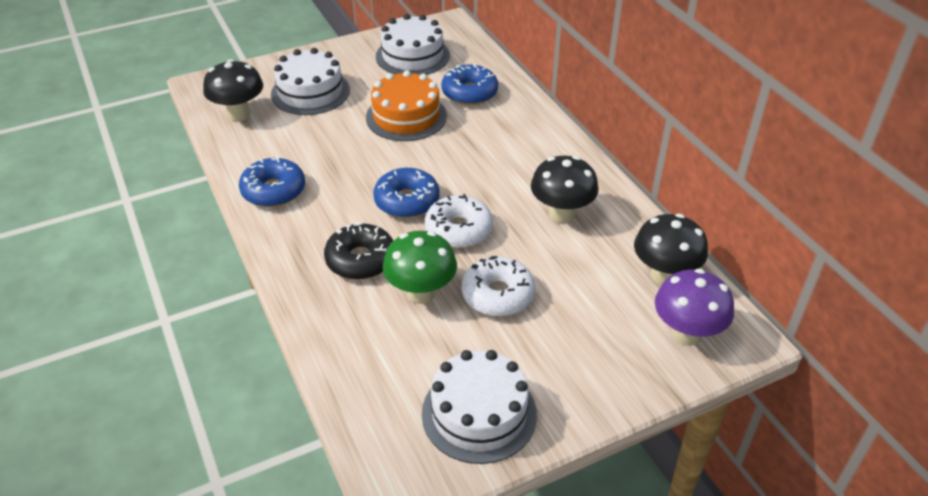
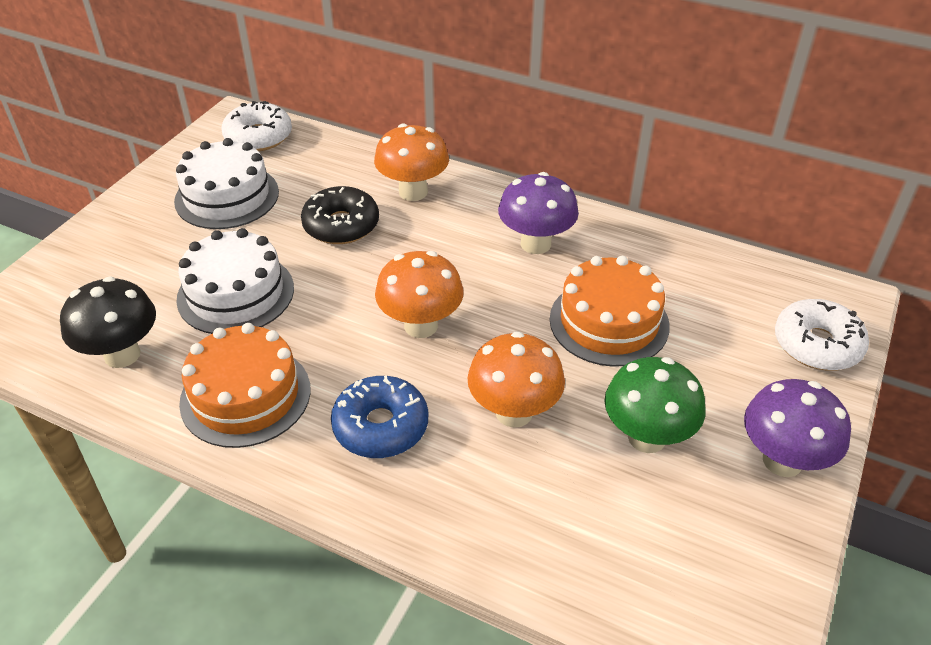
black mushroom: 3 -> 1
blue donut: 3 -> 1
orange cake: 1 -> 2
orange mushroom: 0 -> 3
purple mushroom: 1 -> 2
white cake: 3 -> 2

